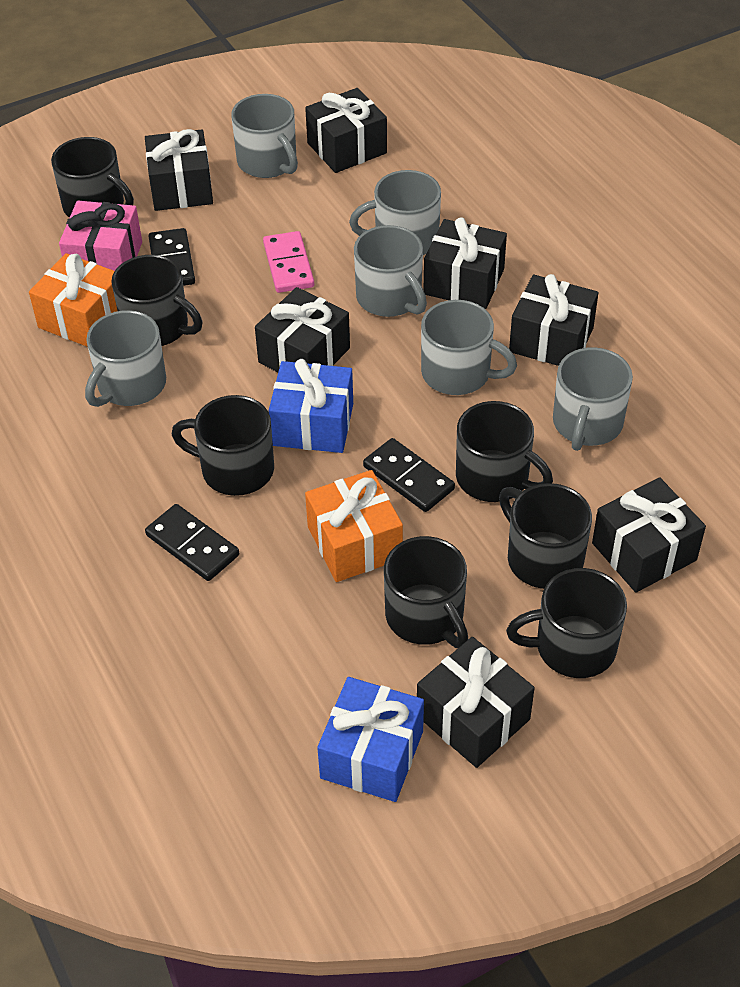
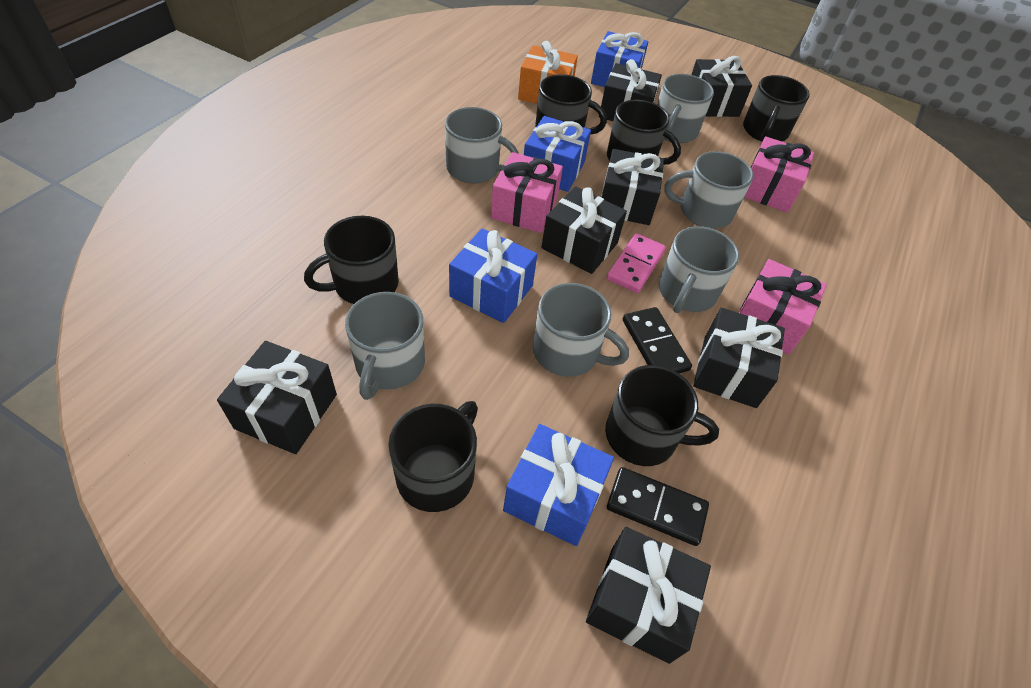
black domino: 3 -> 2
black mug: 7 -> 6
blue gift: 2 -> 4
orange gift: 2 -> 1
pink gift: 1 -> 3

